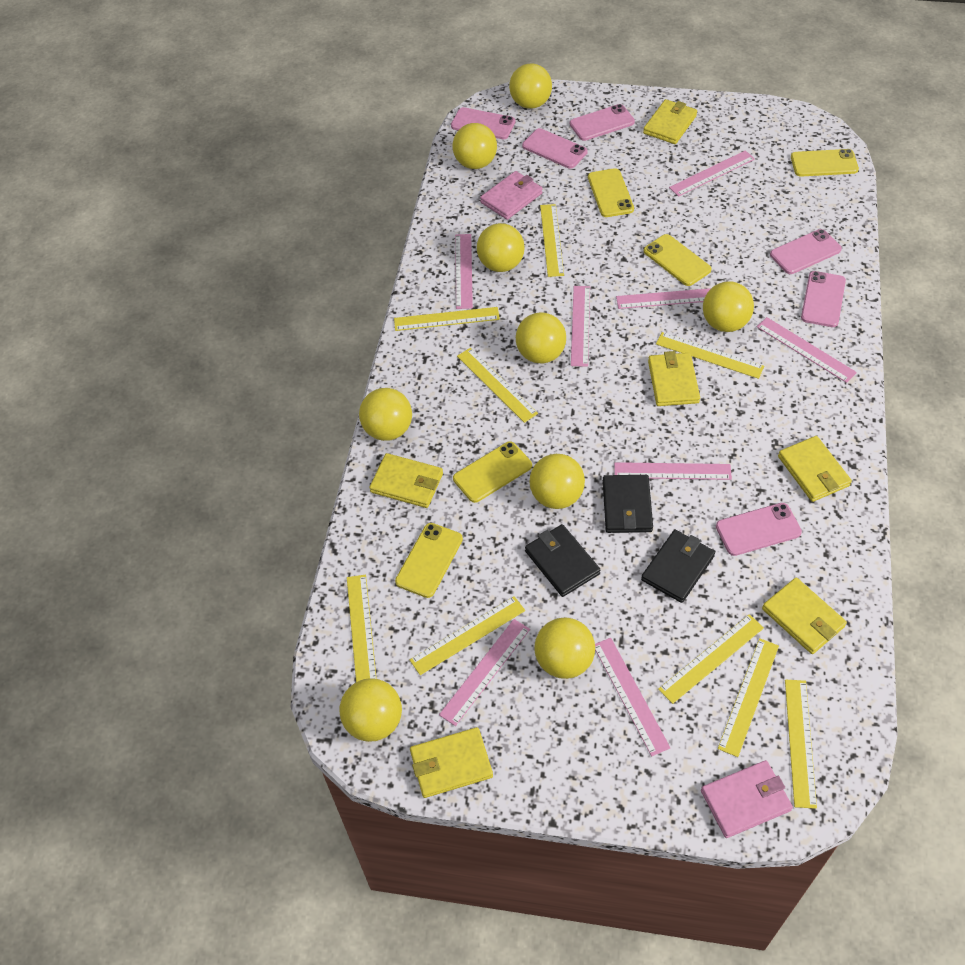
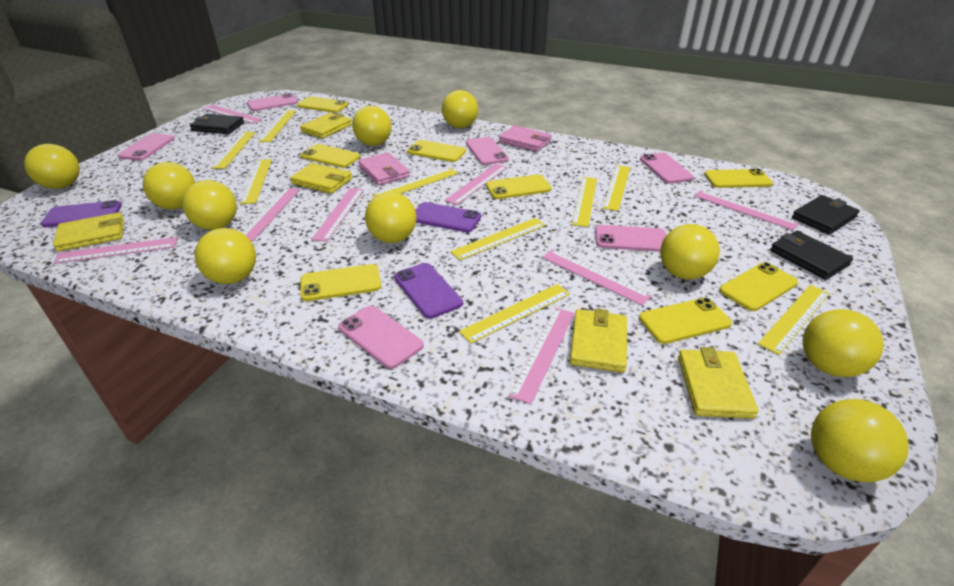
purple phone: 0 -> 3
yellow ball: 9 -> 10
yellow phone: 5 -> 8
yellow wallet: 6 -> 5

